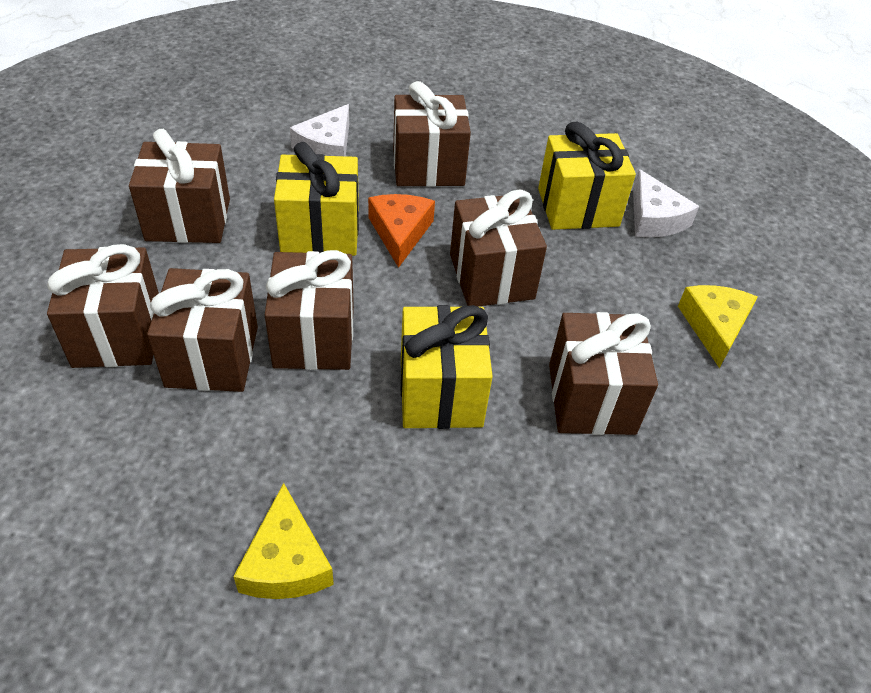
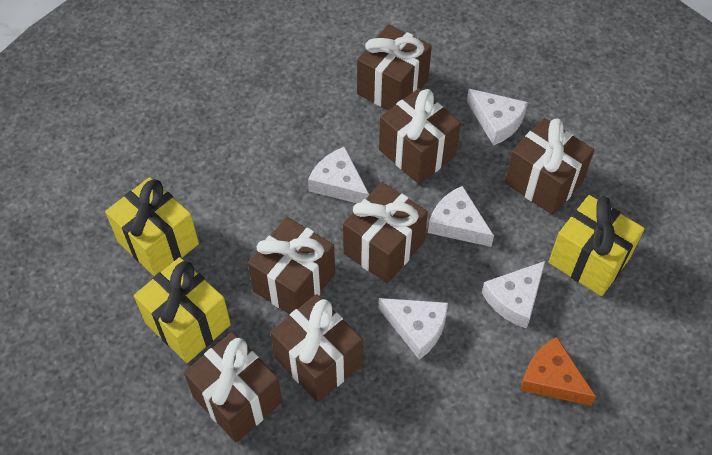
white cheese: 2 -> 5
yellow cheese: 2 -> 0

